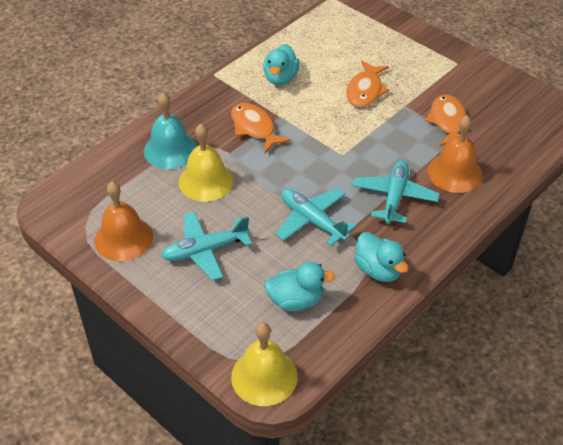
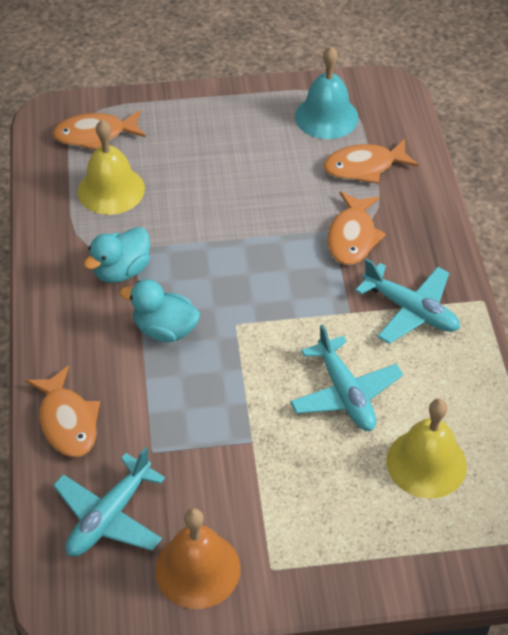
orange bell: 2 -> 1
orange fish: 3 -> 4
turquoise duck: 3 -> 2

